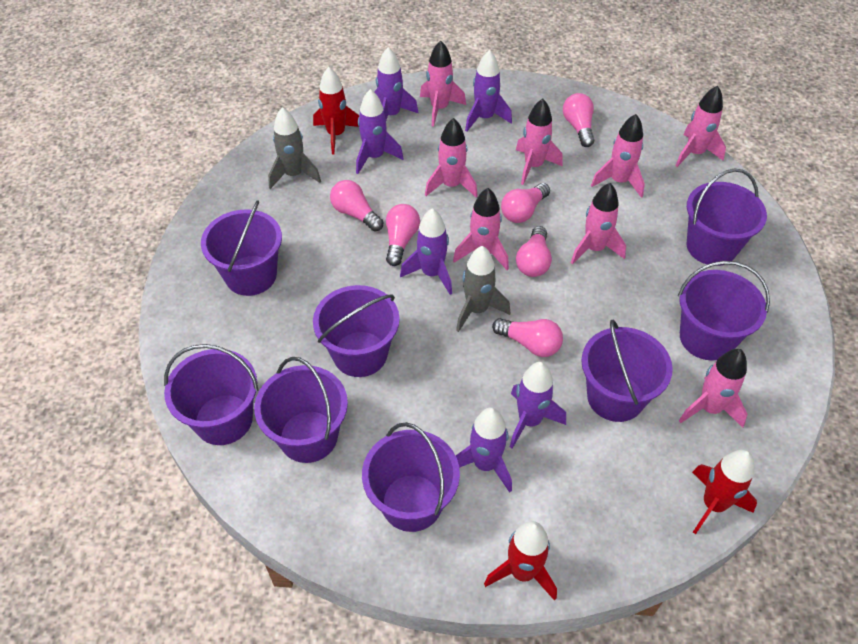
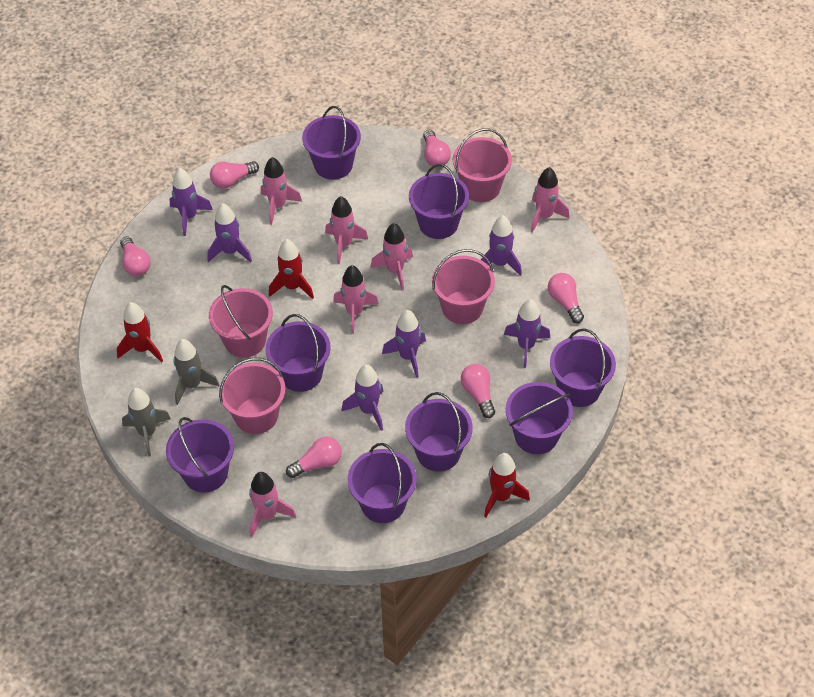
pink bucket: 0 -> 4
pink rocket: 8 -> 6

